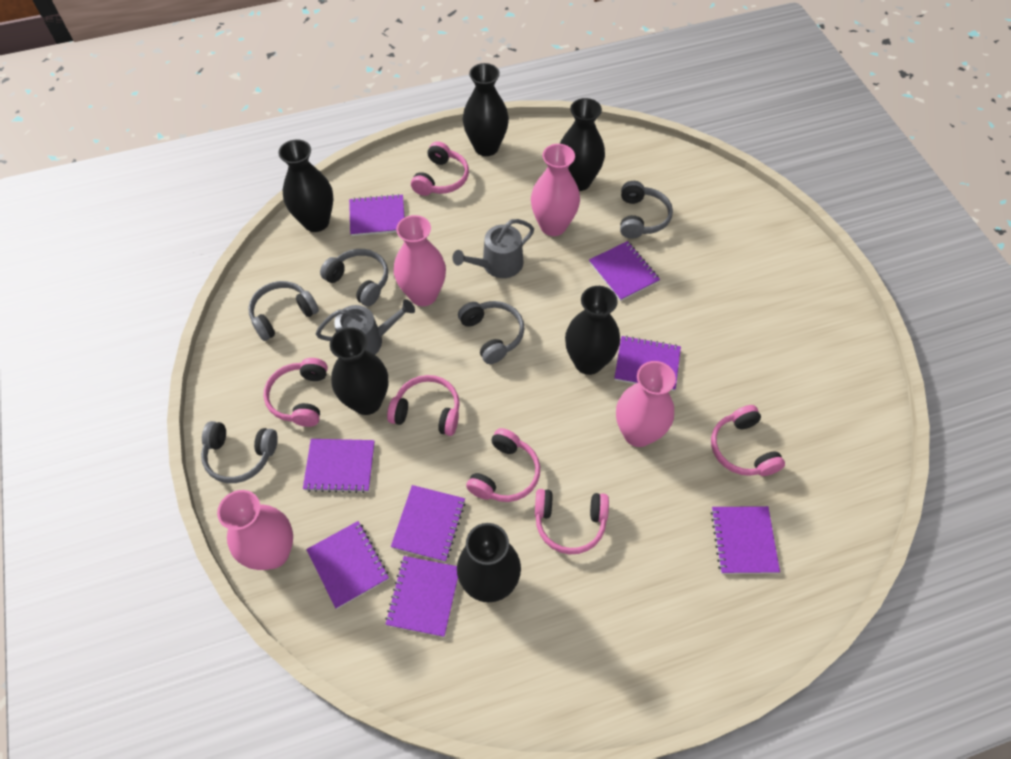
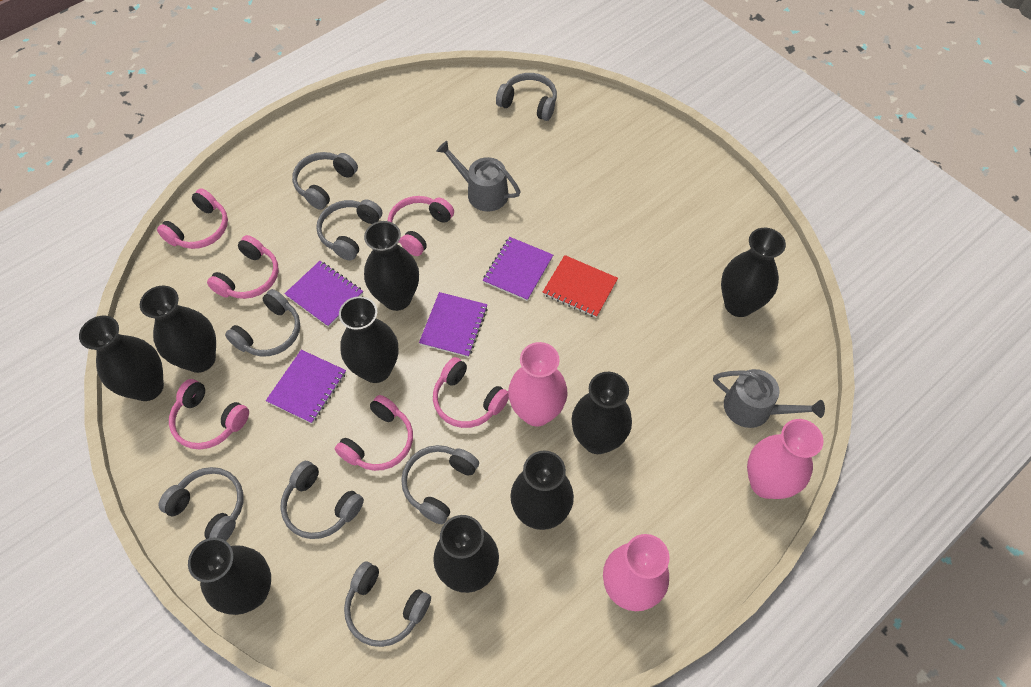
black vase: 6 -> 9
grey headphones: 5 -> 8
pink vase: 4 -> 3
purple notebook: 8 -> 4
red notebook: 0 -> 1

